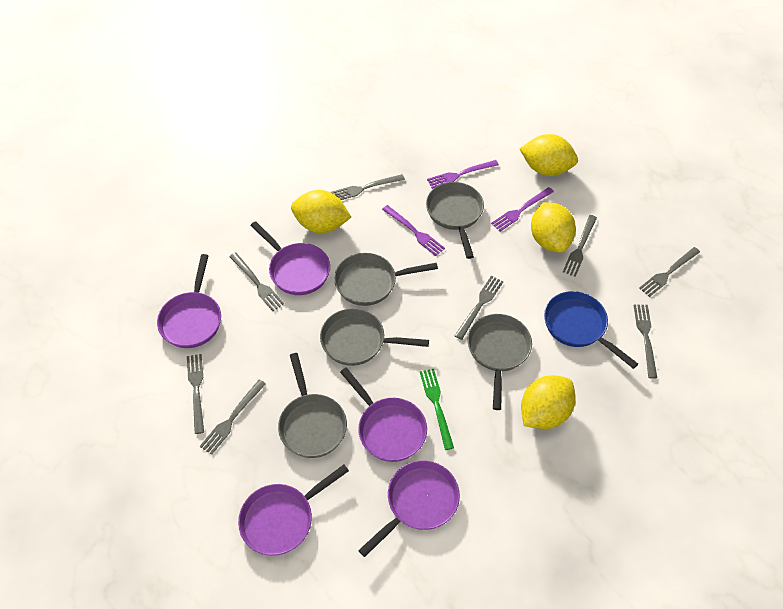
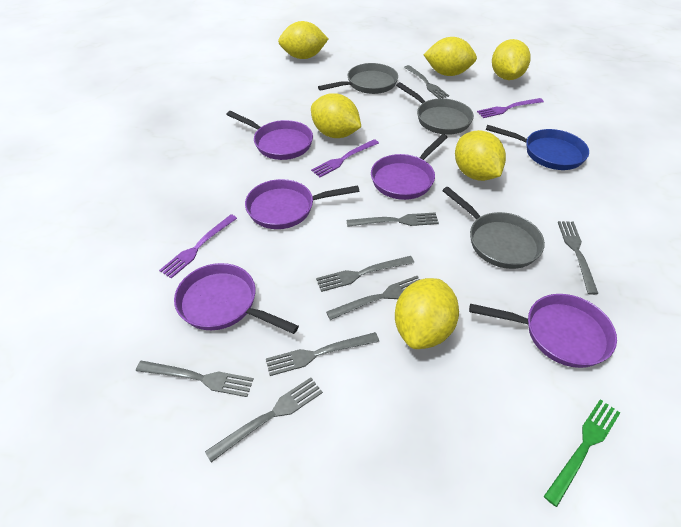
grey pan: 5 -> 3
yellow lemon: 4 -> 6

